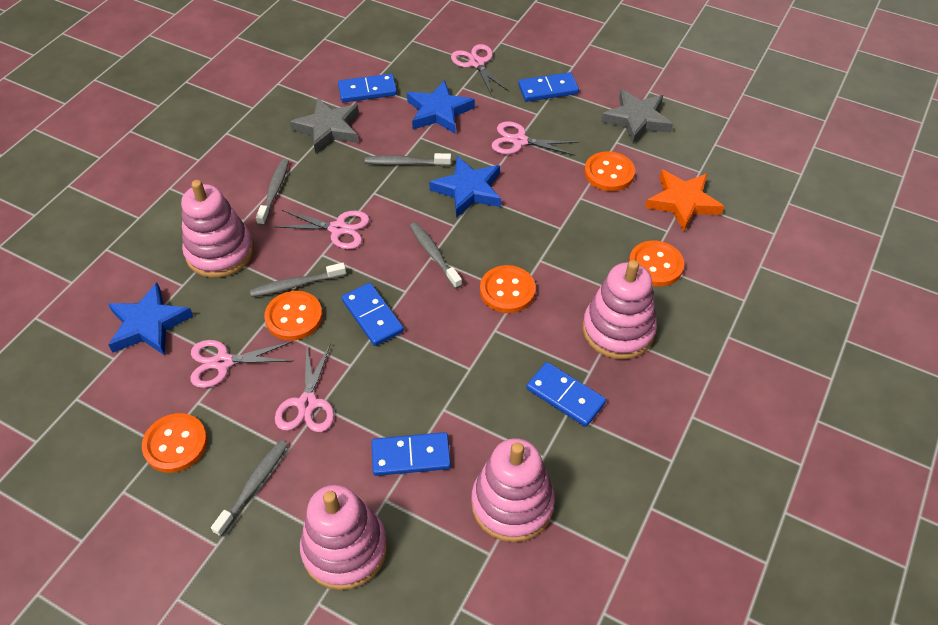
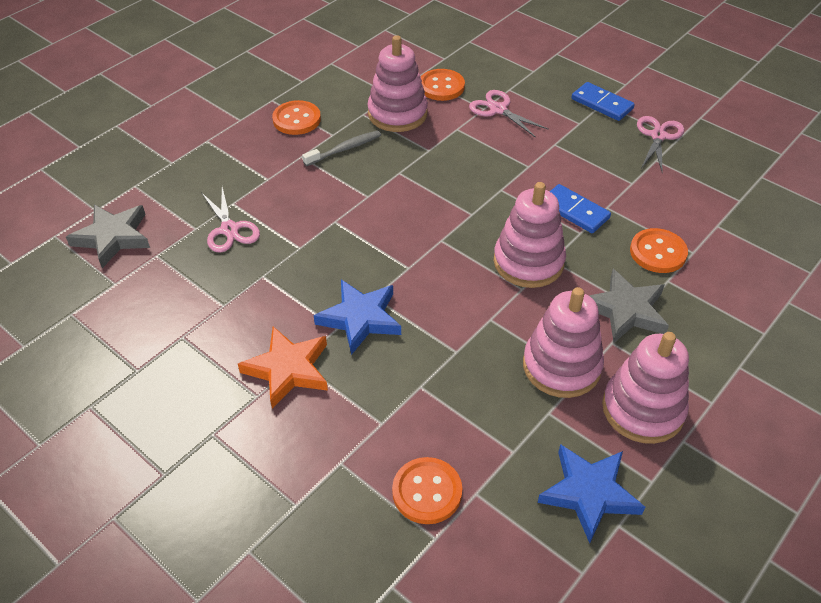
blue domino: 5 -> 2
blue star: 3 -> 2
grey toothbrush: 5 -> 1
orange button: 5 -> 4
pink scissors: 5 -> 3

